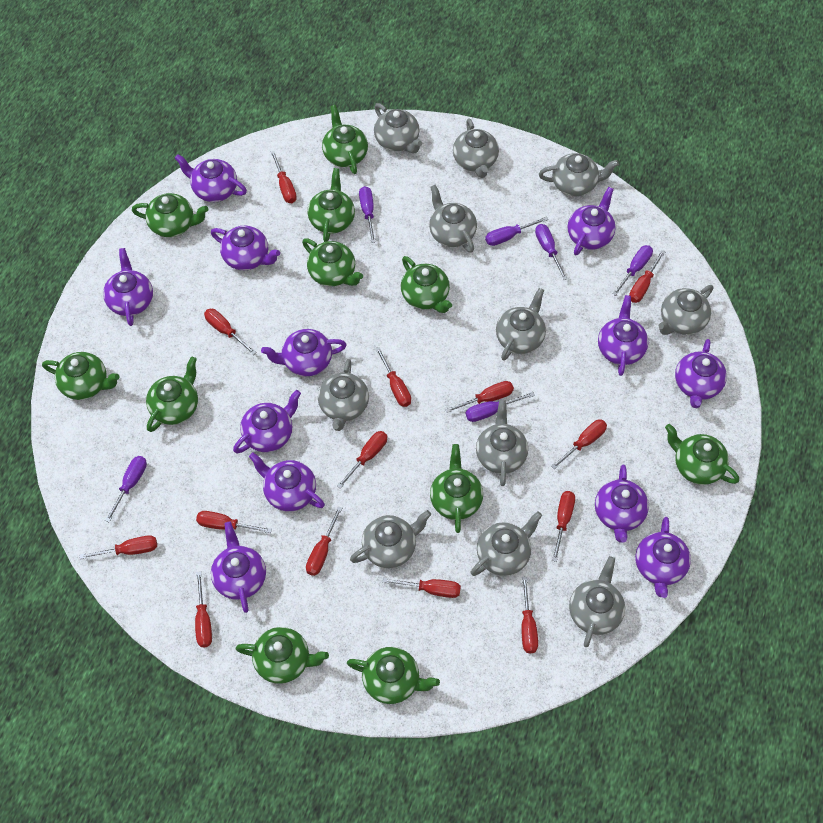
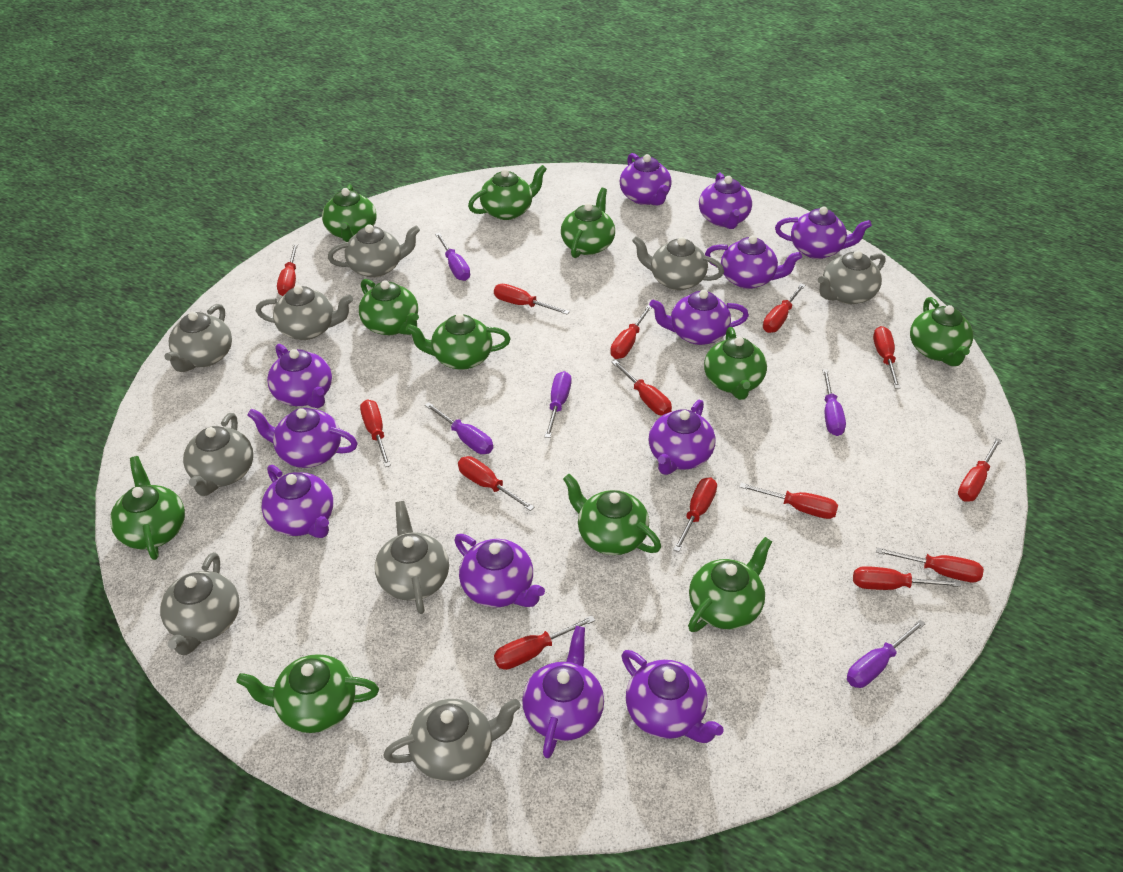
grey teapot: 11 -> 9
purple screwdriver: 6 -> 5

